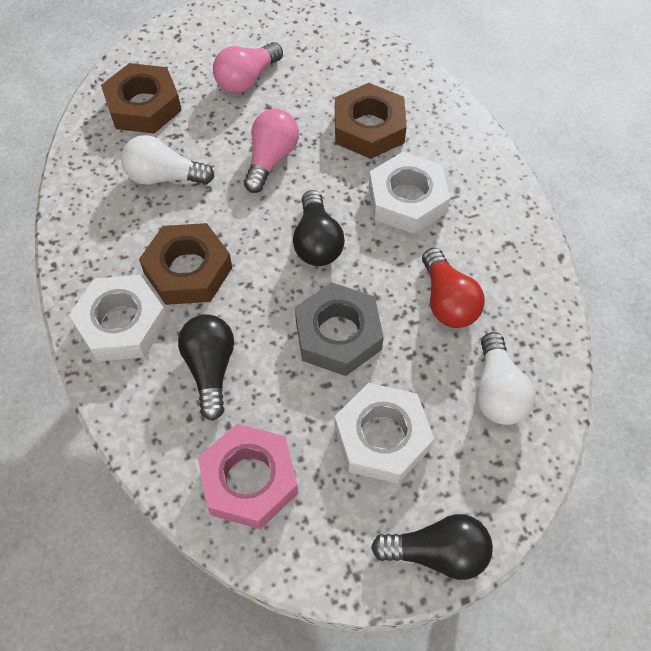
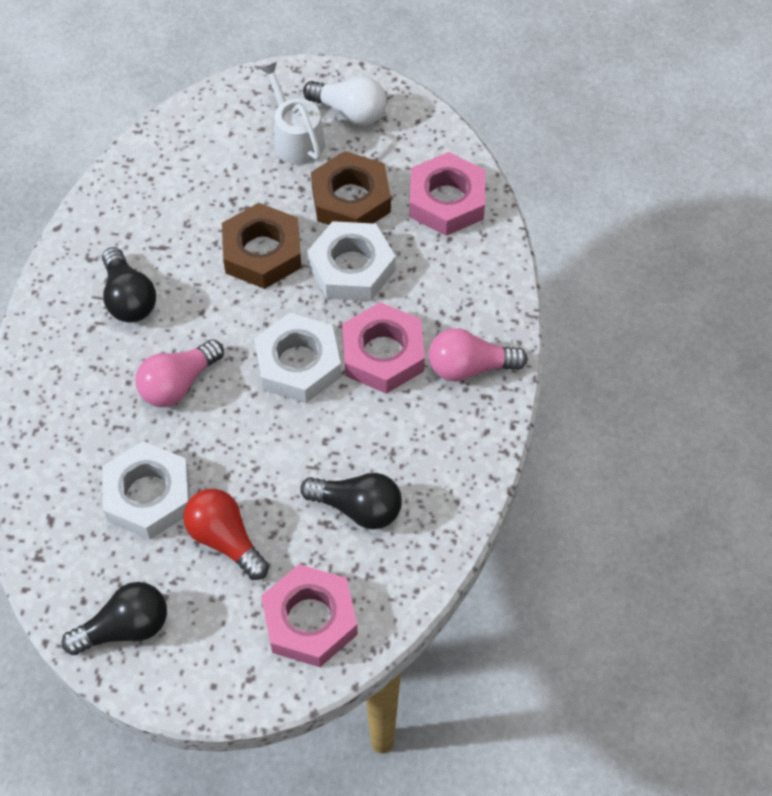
brown nut: 3 -> 2
grey nut: 1 -> 0
pink nut: 1 -> 3
white light bulb: 2 -> 1
white watering can: 0 -> 1

